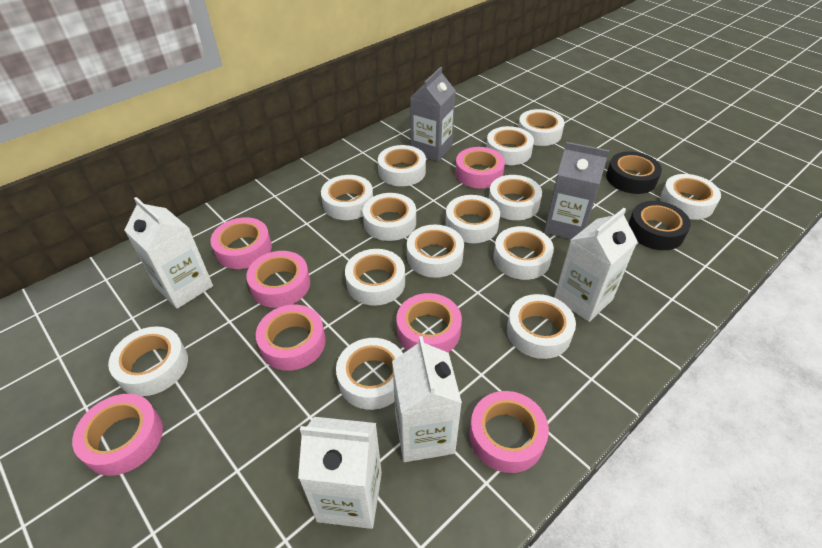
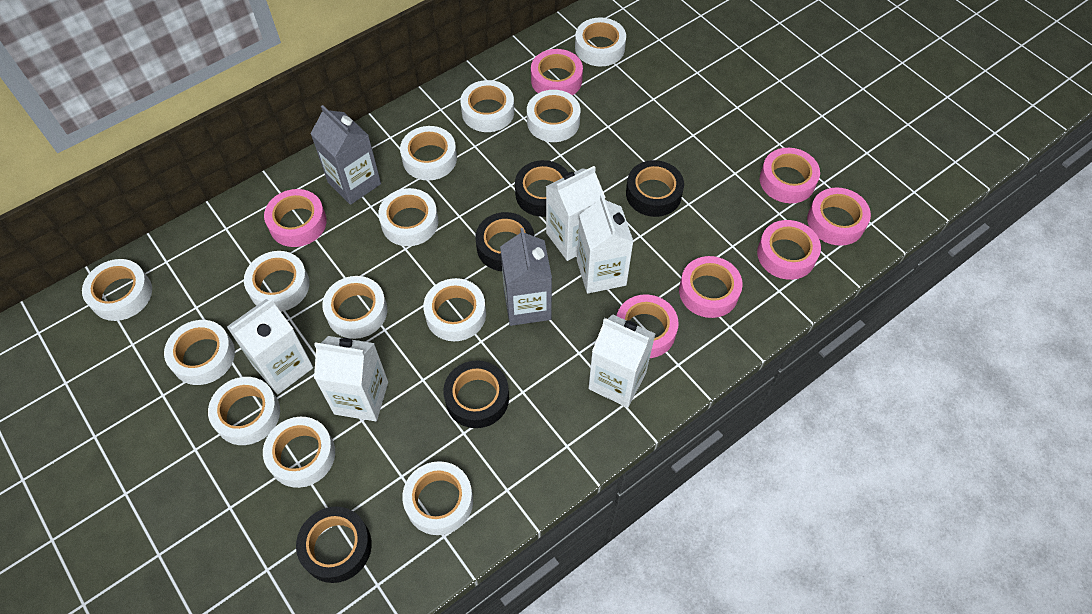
black tape: 2 -> 5
white carton: 4 -> 5
white tape: 14 -> 13

